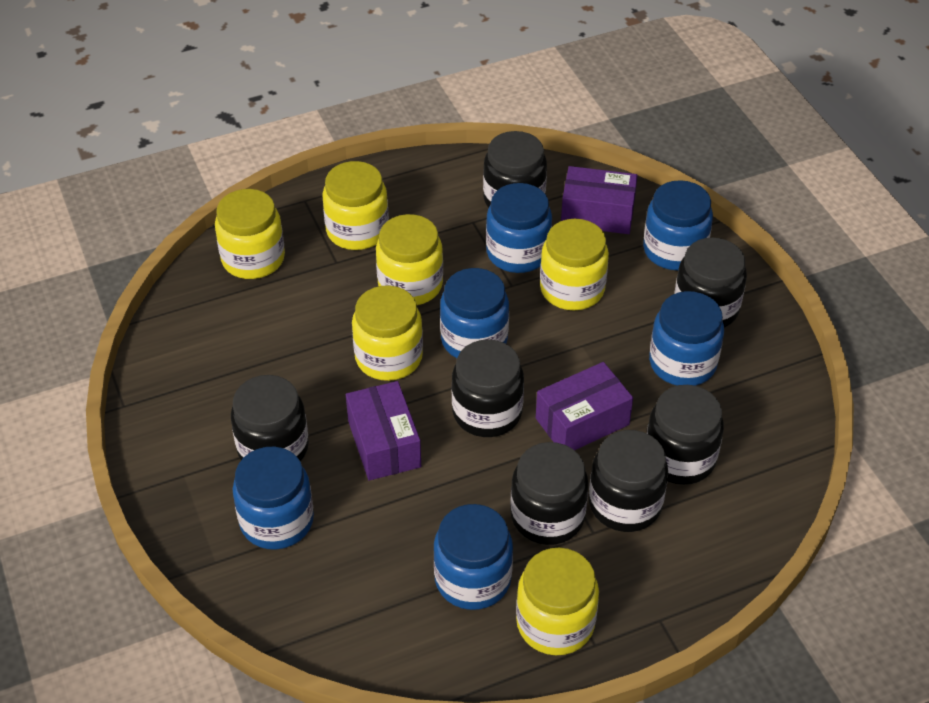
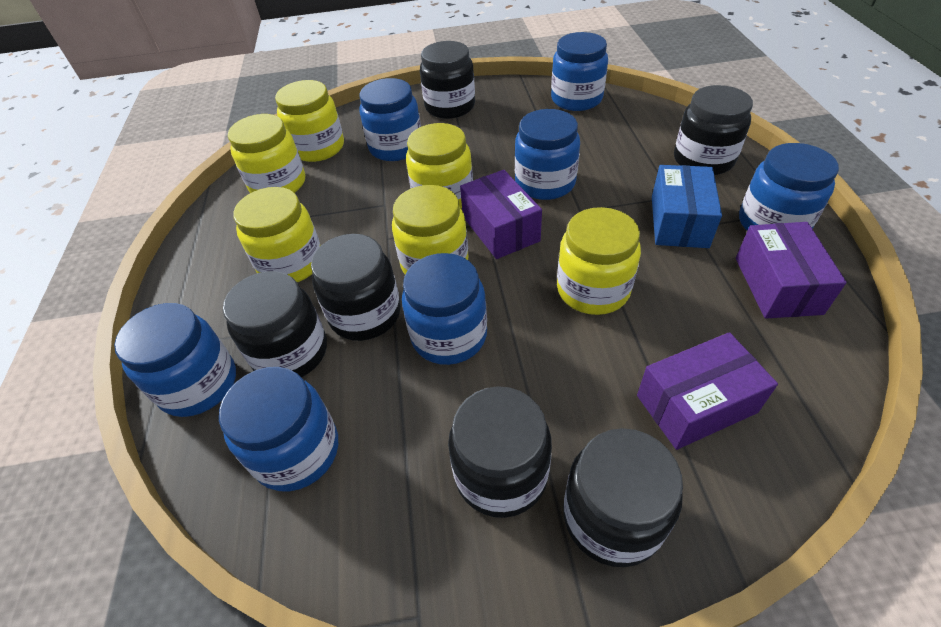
black jar: 7 -> 6
blue box: 0 -> 1
blue jar: 6 -> 7

